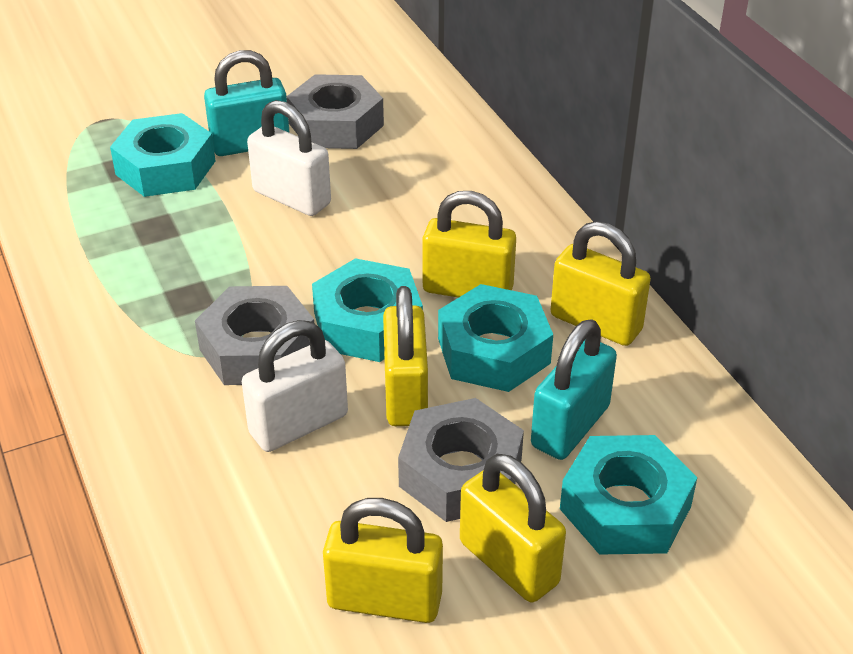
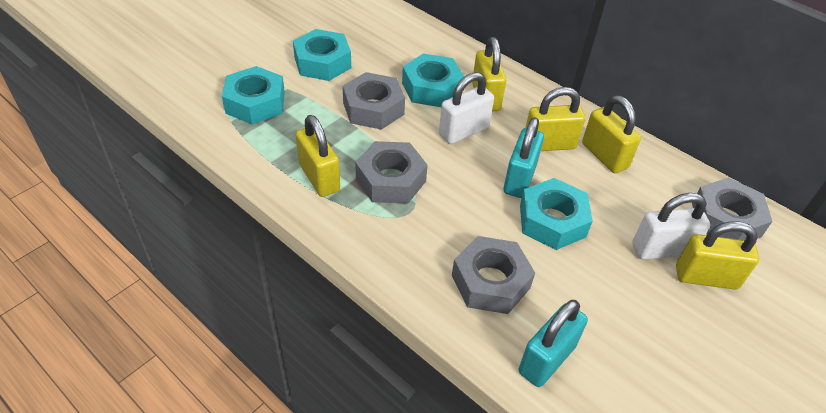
grey nut: 3 -> 4

